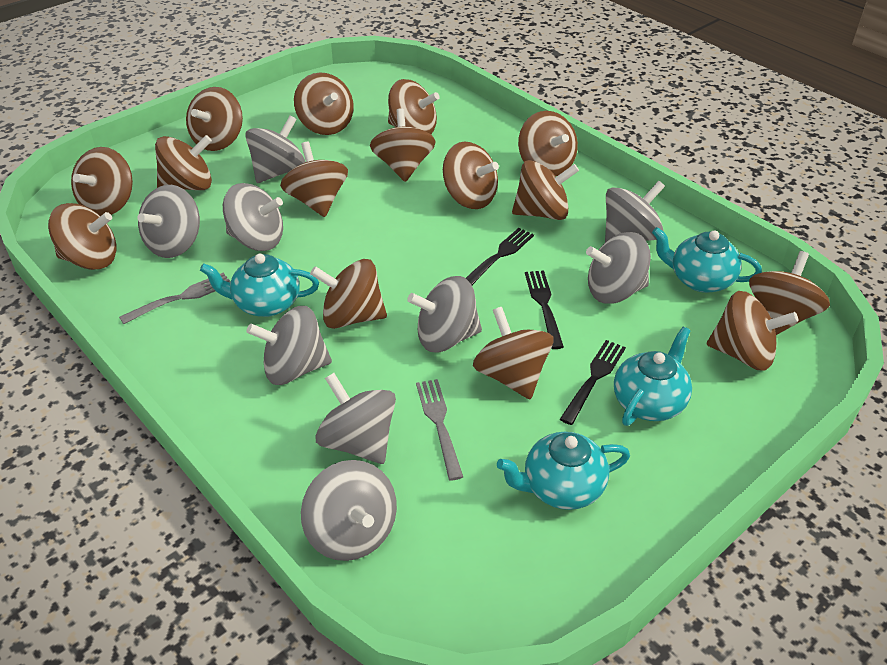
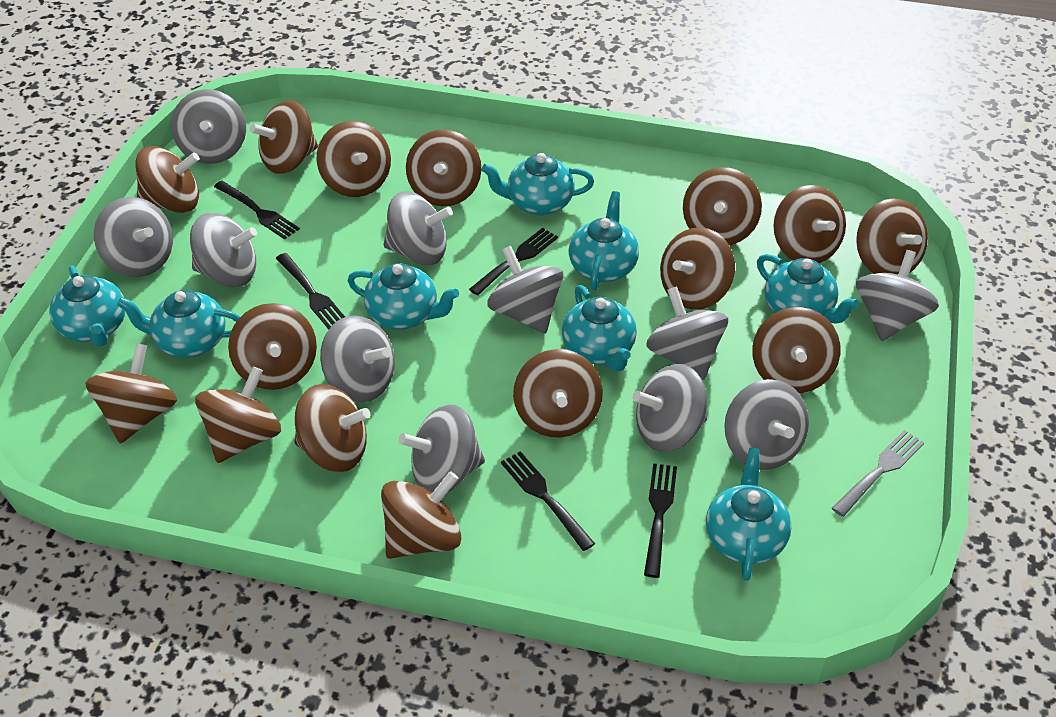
black fork: 3 -> 5
grey fork: 2 -> 1
grey spinning top: 9 -> 11
turquoise teapot: 4 -> 8

